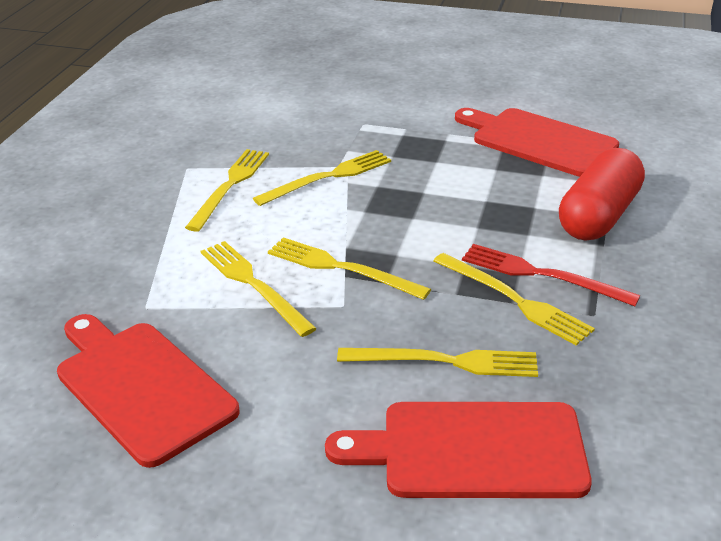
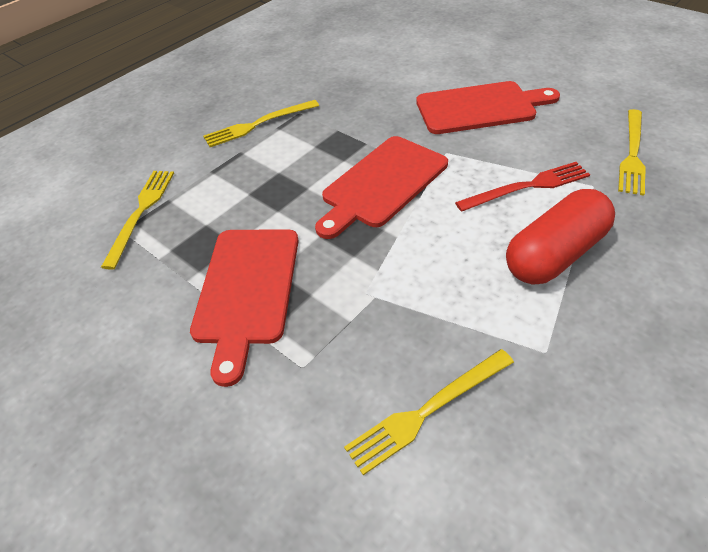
yellow fork: 6 -> 4

